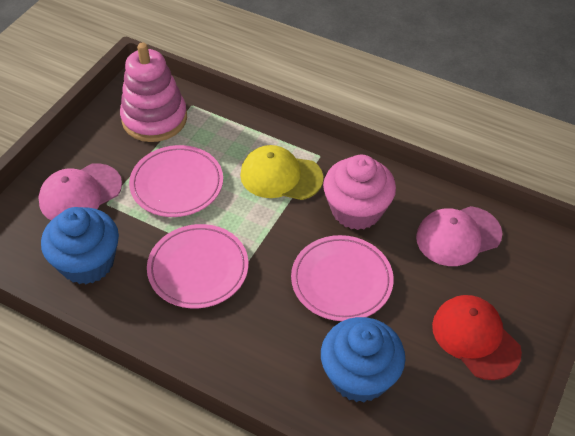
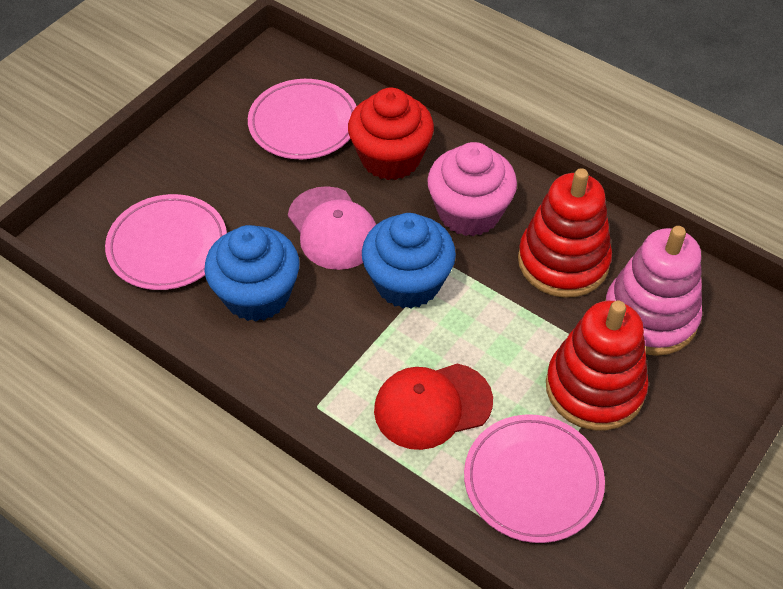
pink cap: 2 -> 1
red cupcake: 0 -> 1
red stacking toy: 0 -> 2
yellow cap: 1 -> 0

